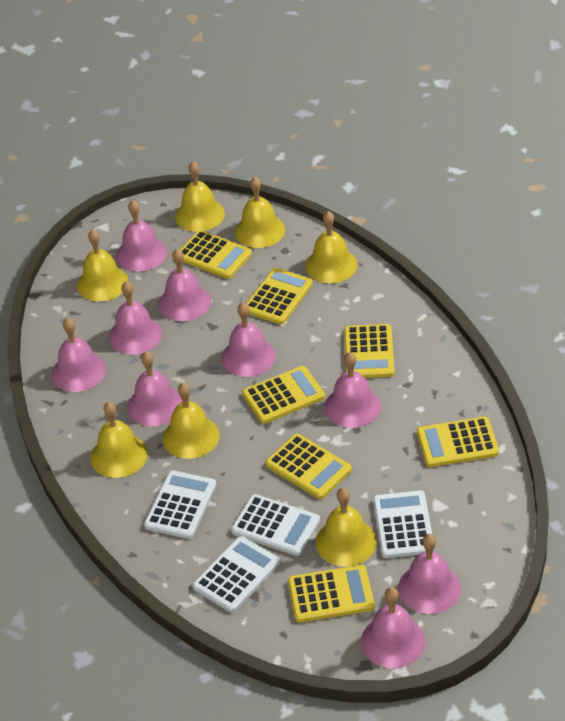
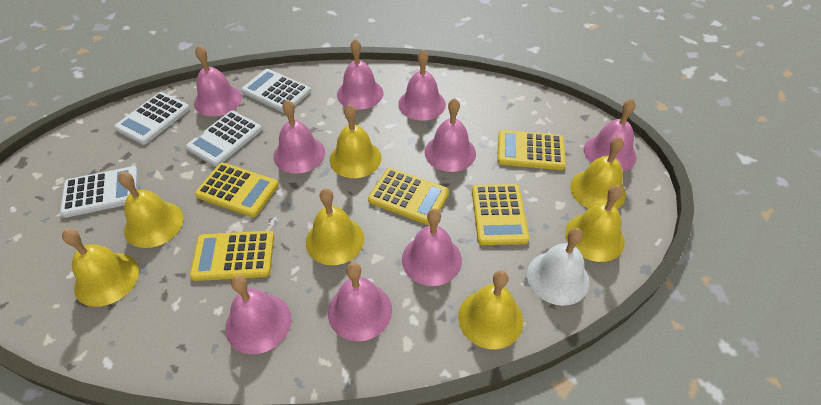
white bell: 0 -> 1
yellow calculator: 7 -> 5

